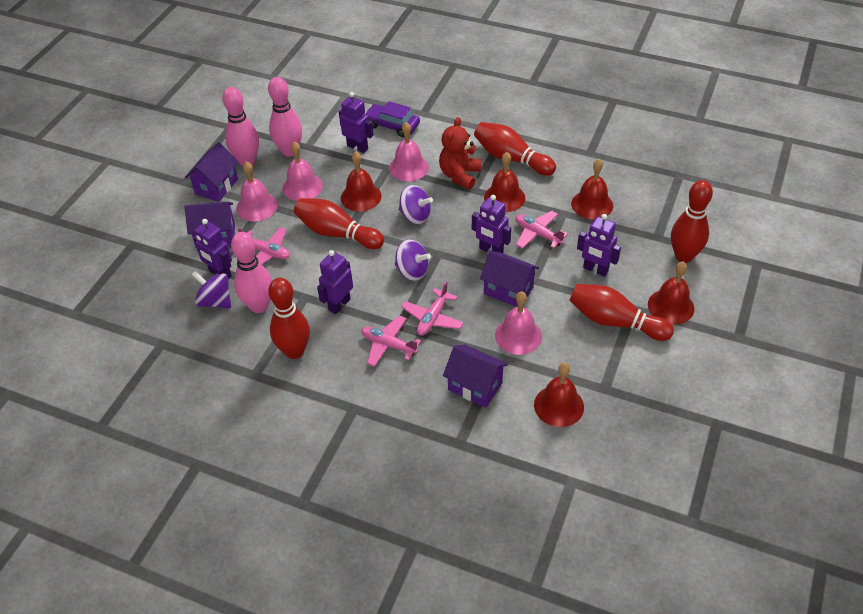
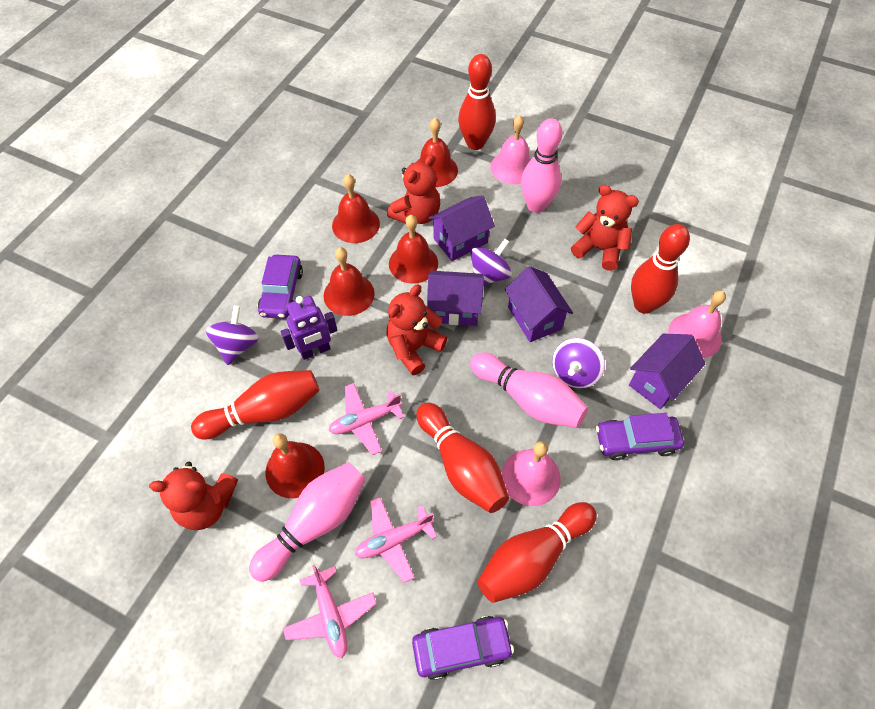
pink bell: 4 -> 3
pink plane: 4 -> 3
purple car: 1 -> 3
purple robot: 5 -> 1
red teddy bear: 1 -> 4

